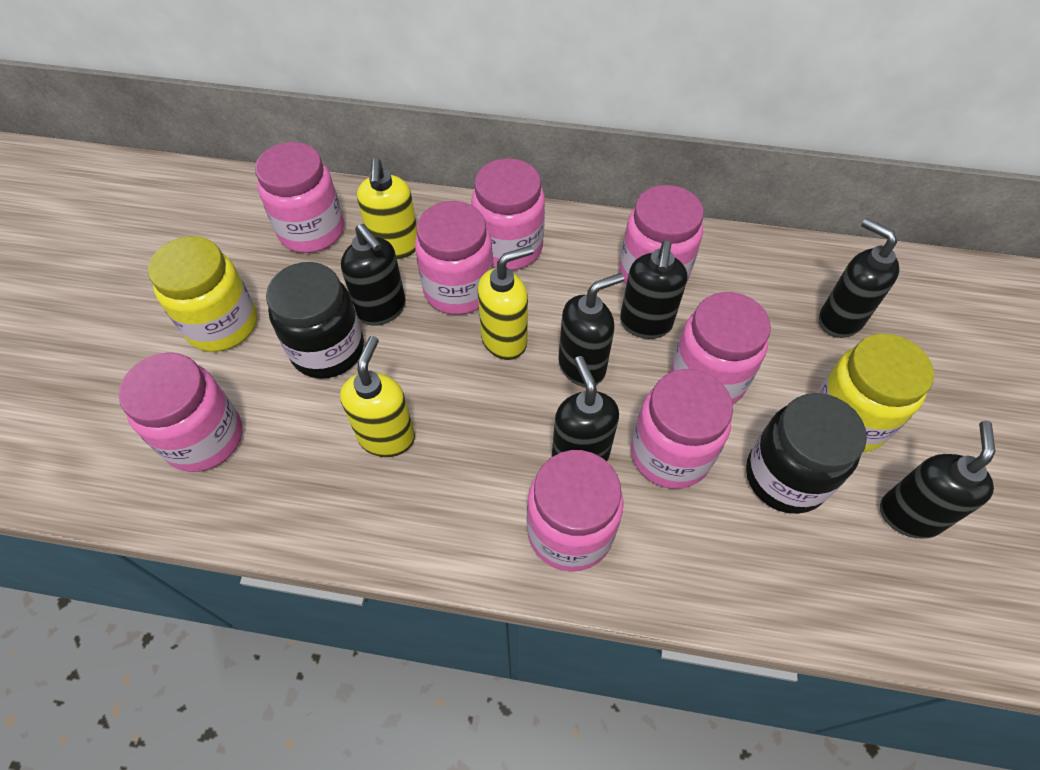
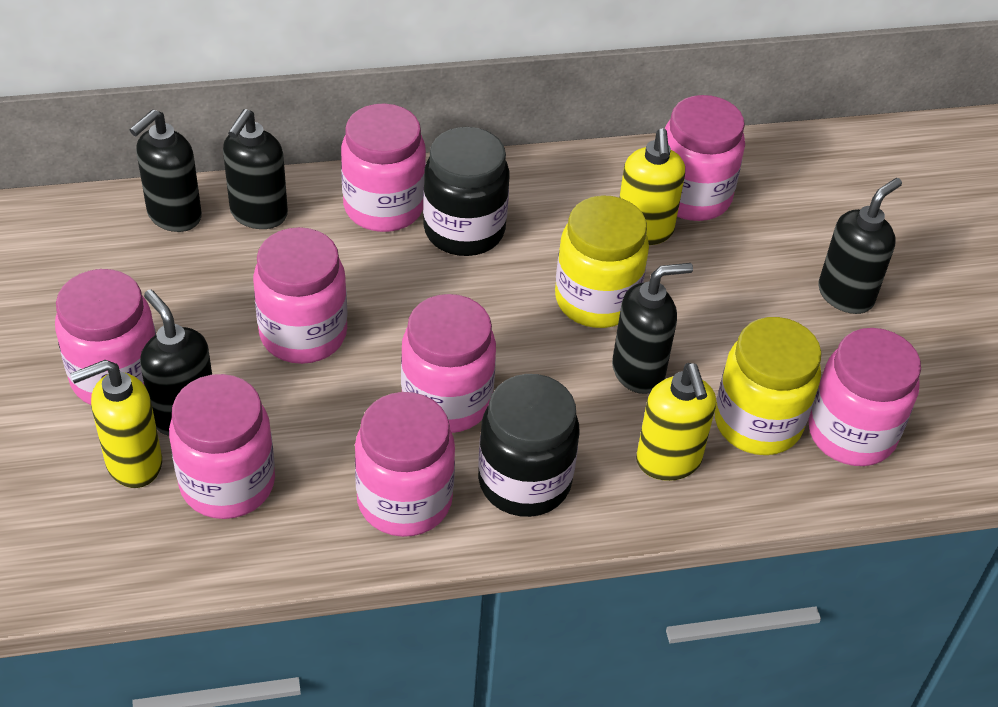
black soap dispenser: 6 -> 5

